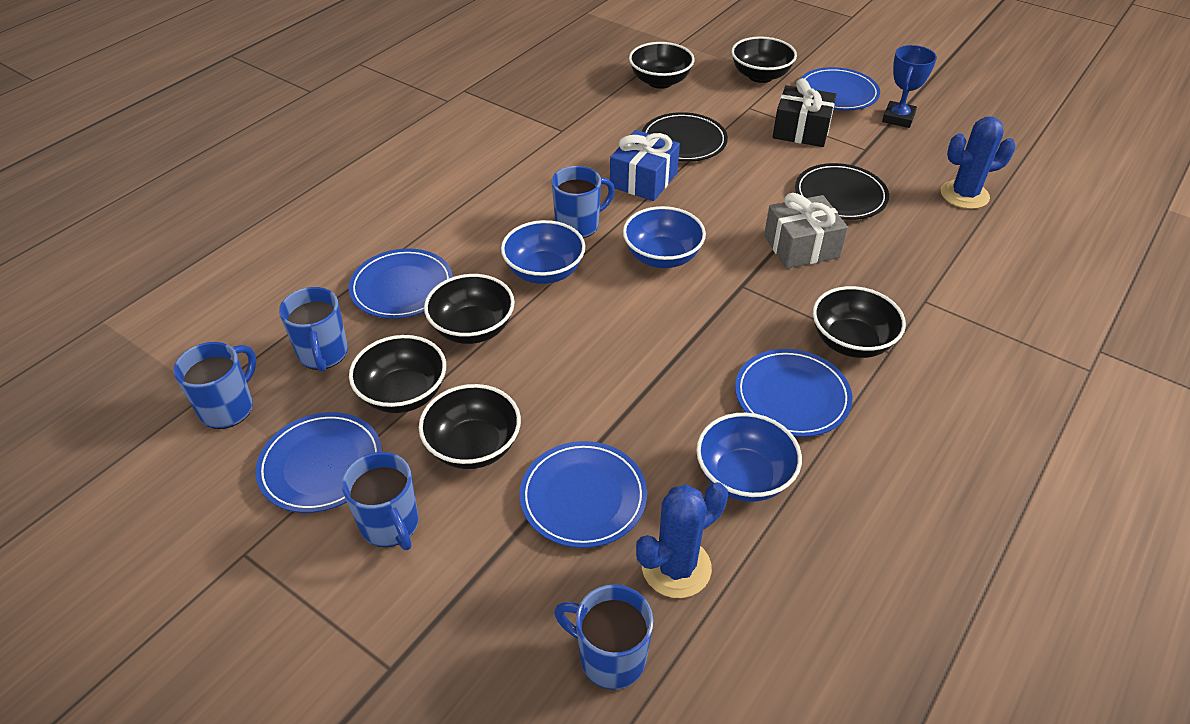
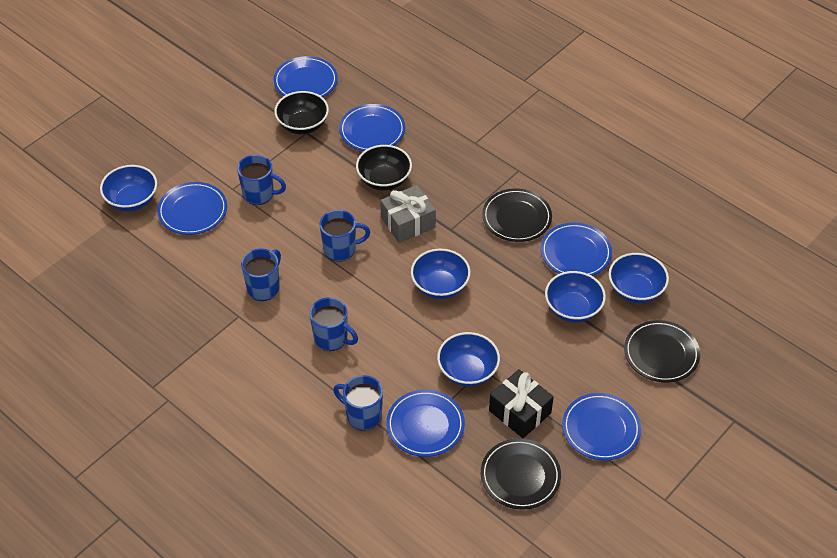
black bowl: 6 -> 2
black plate: 2 -> 3
blue bowl: 3 -> 5
blue cactus: 2 -> 0
blue gift: 1 -> 0
blue plate: 5 -> 6
blue trophy: 1 -> 0

